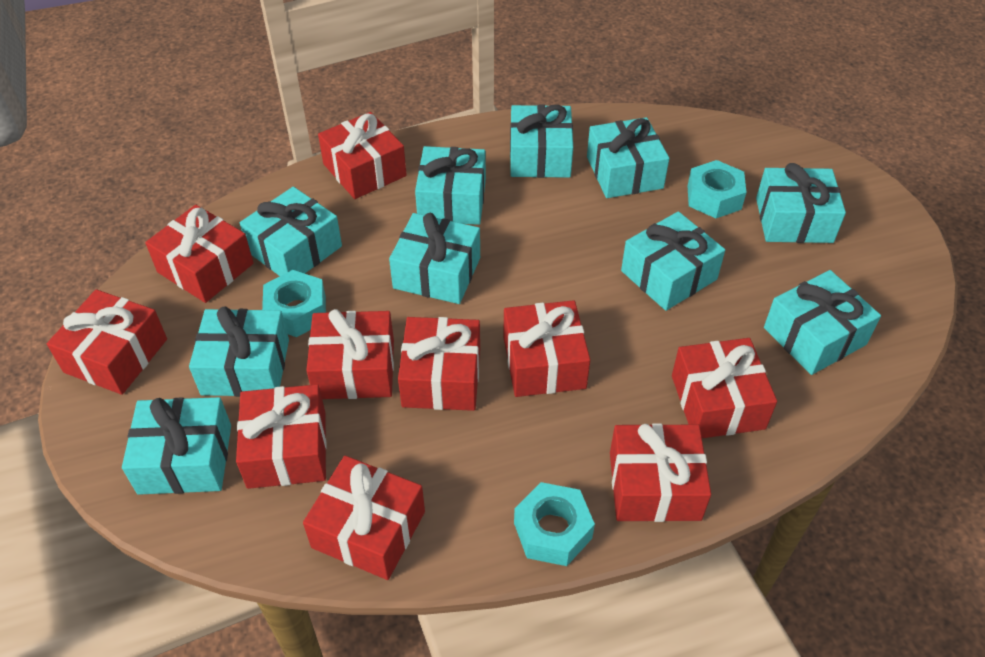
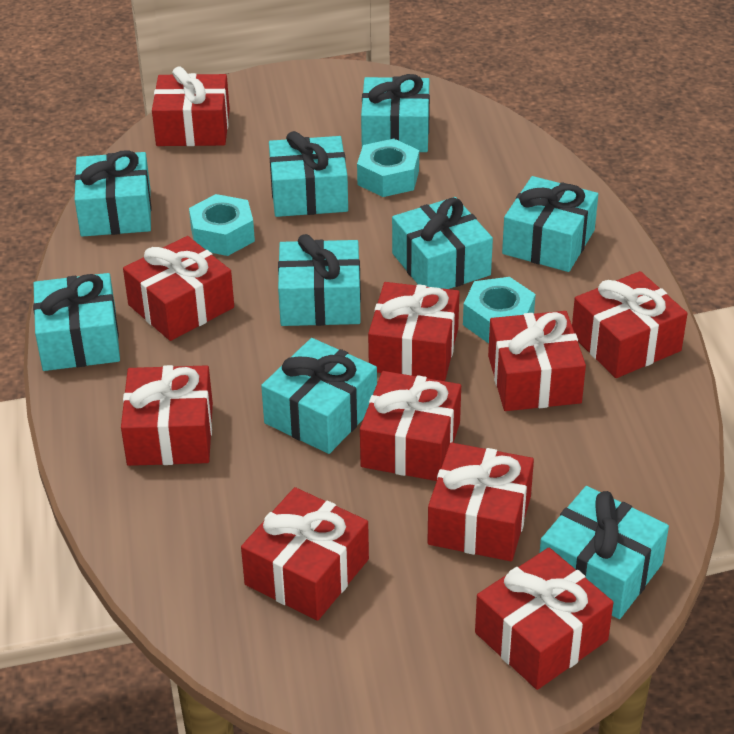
turquoise gift: 10 -> 9

